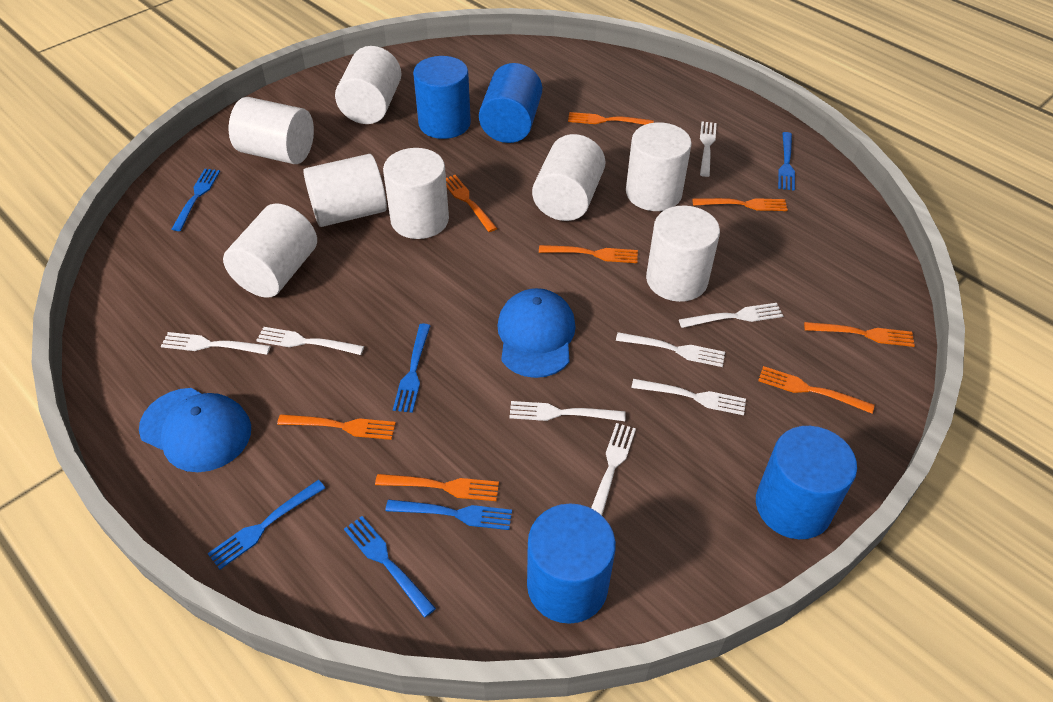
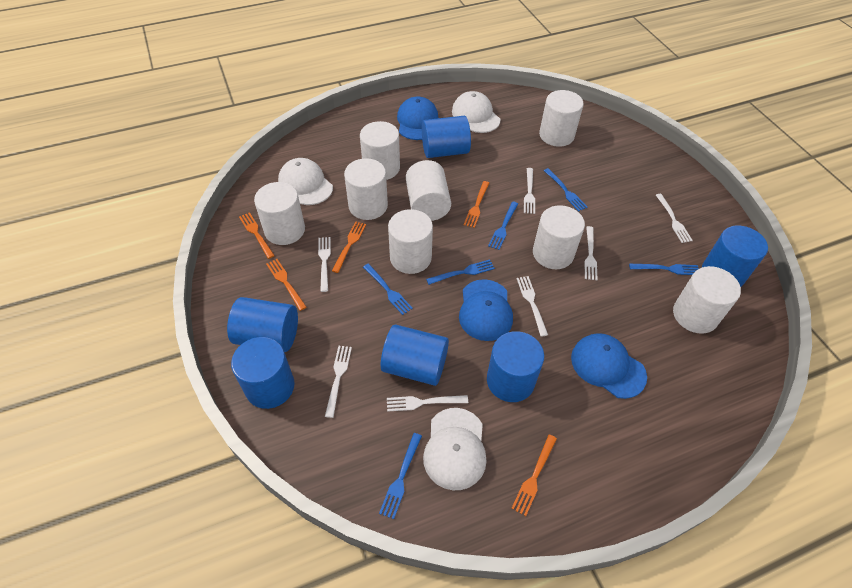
blue cap: 2 -> 3
blue cylinder: 4 -> 6
orange fork: 8 -> 5
white cap: 0 -> 3
white fork: 8 -> 7

